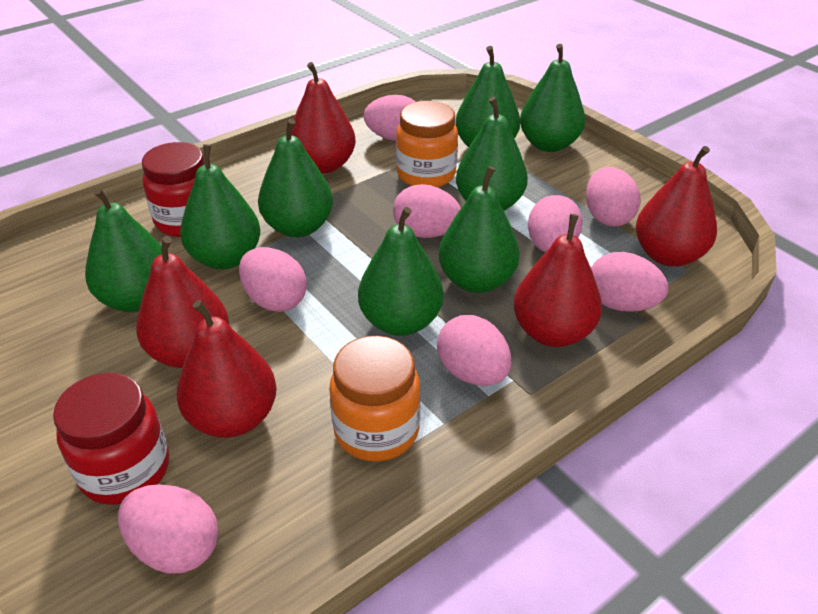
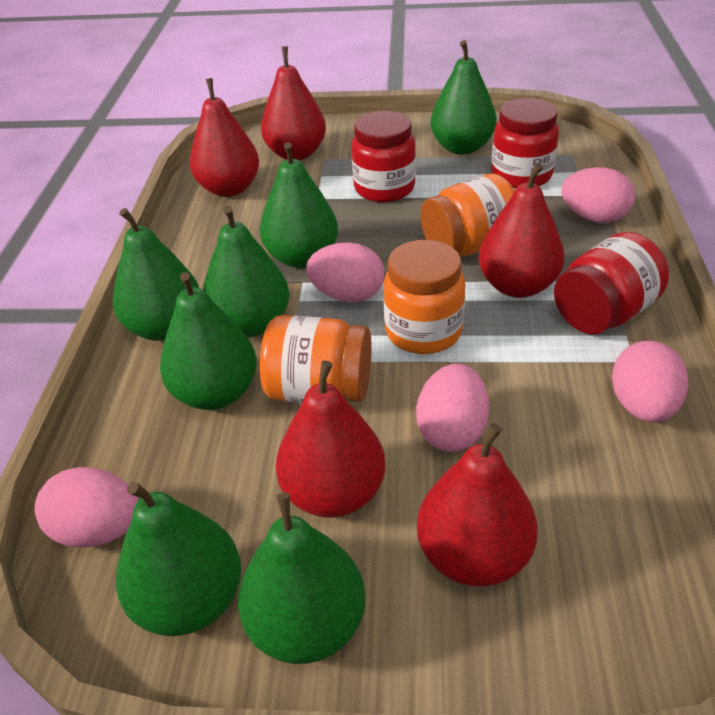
green pear: 8 -> 7
orange jar: 2 -> 3
pink egg: 8 -> 5
red jar: 2 -> 3

